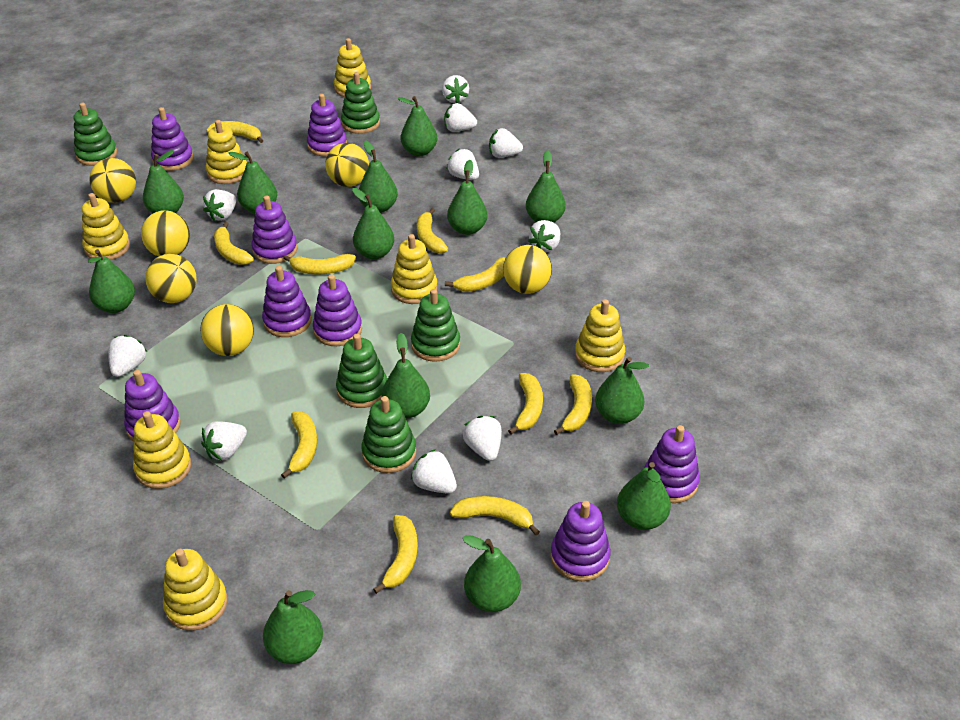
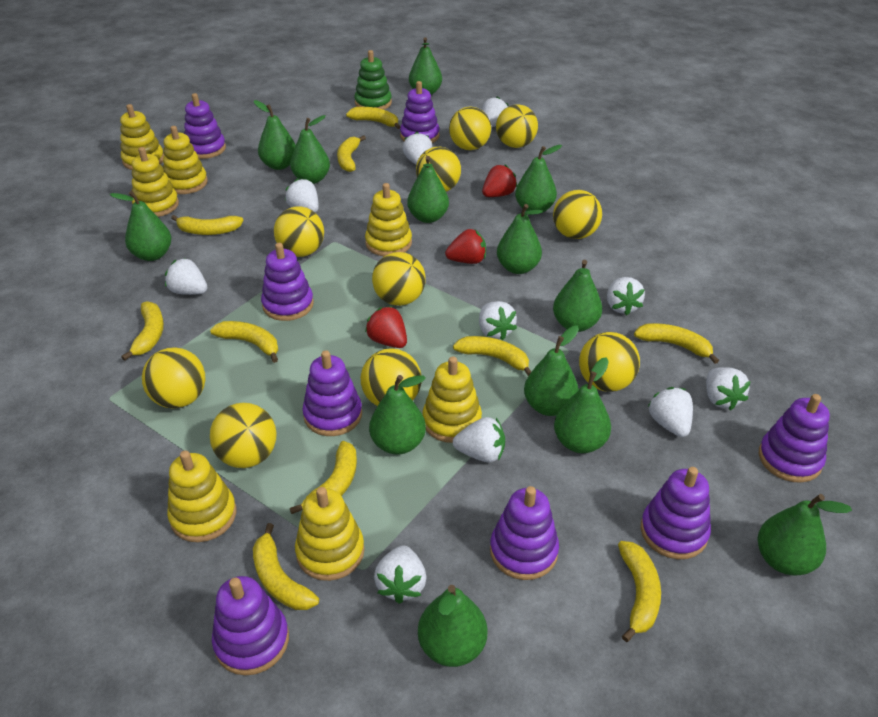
green stacking toy: 5 -> 1
red strawberry: 0 -> 3
yellow ball: 6 -> 10

